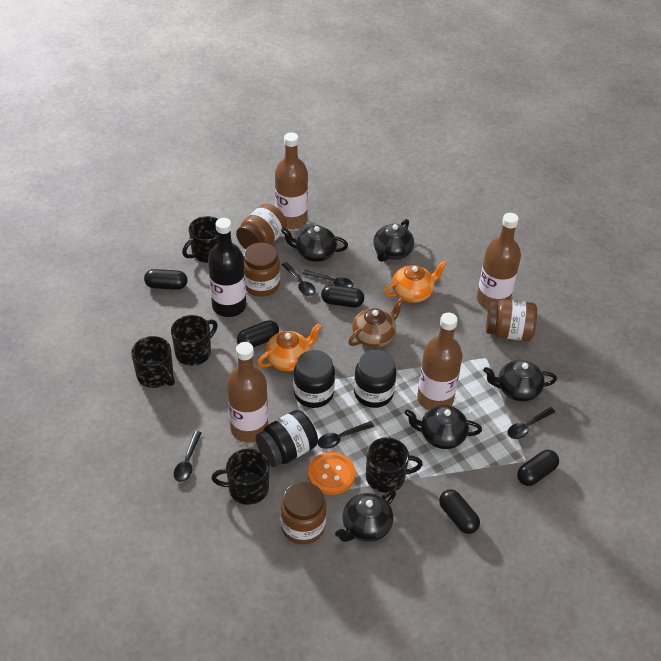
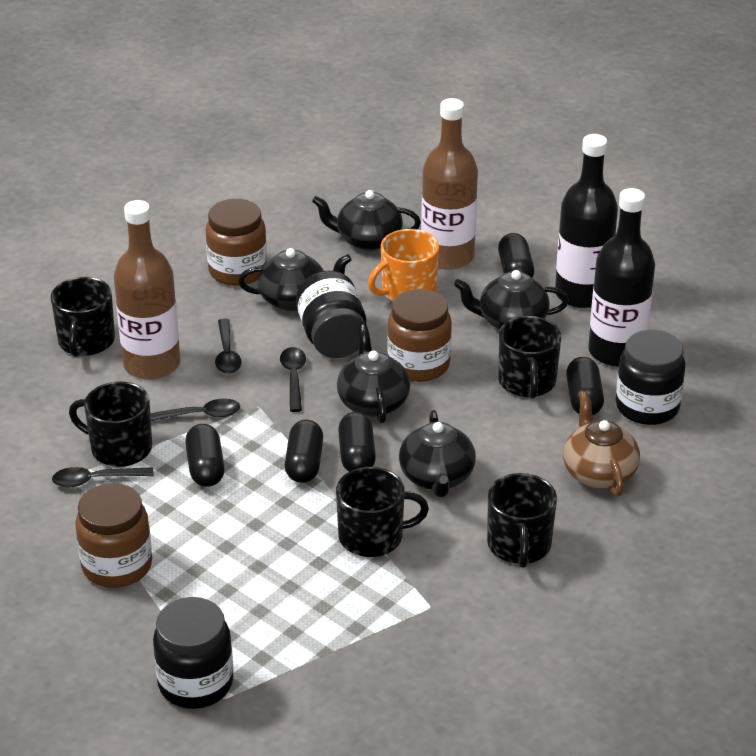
black bottle: 1 -> 2
black spoon: 5 -> 4
brown bottle: 4 -> 2
brown jar: 4 -> 3
orange button: 1 -> 0
orange mug: 0 -> 1
orange teapot: 2 -> 0

